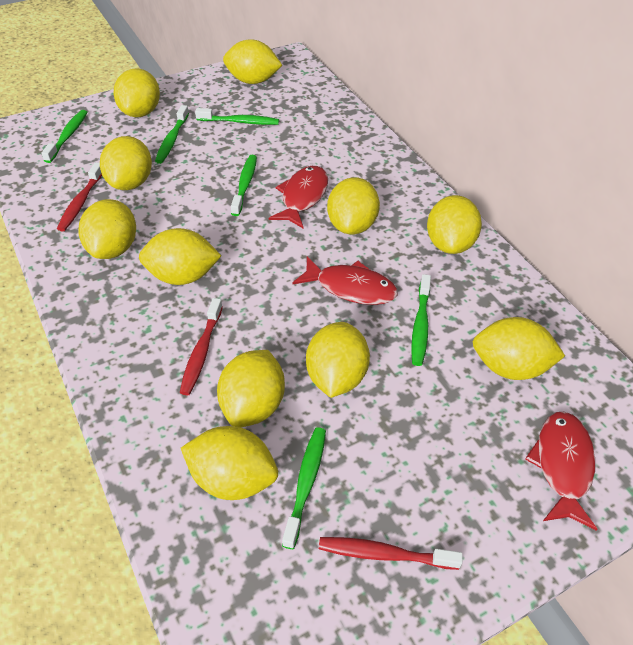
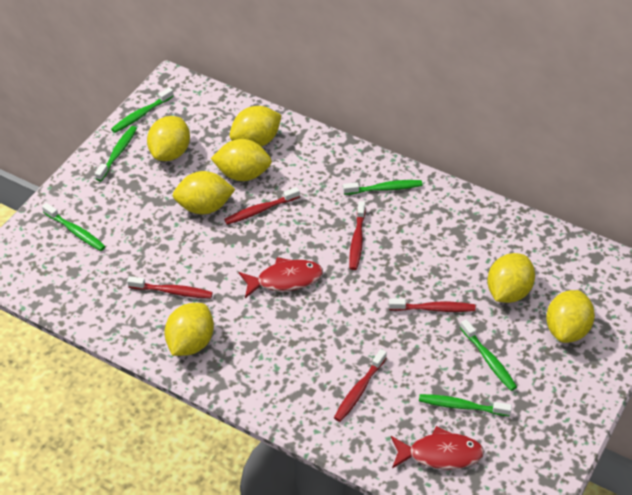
red fish: 3 -> 2
red toothbrush: 3 -> 5
yellow lemon: 11 -> 7

